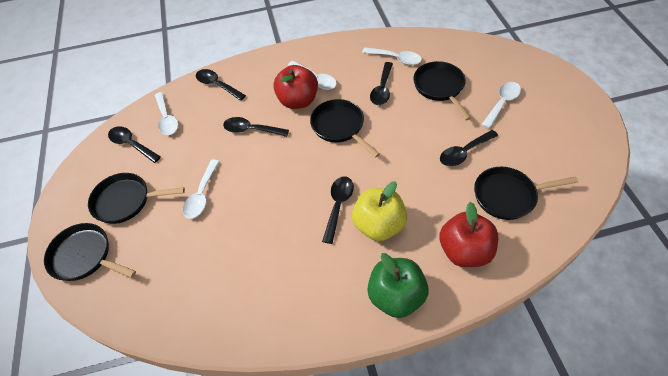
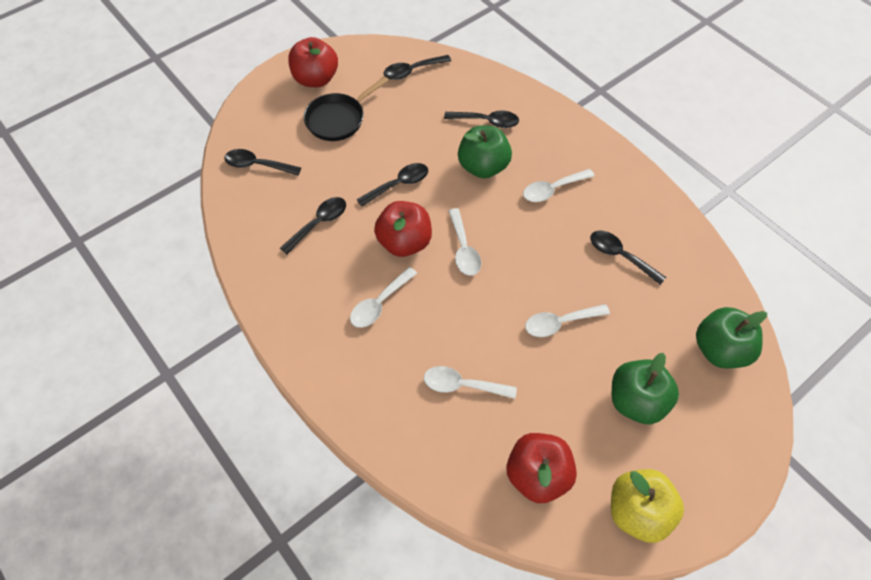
black pan: 5 -> 1
green apple: 1 -> 3
red apple: 2 -> 3

